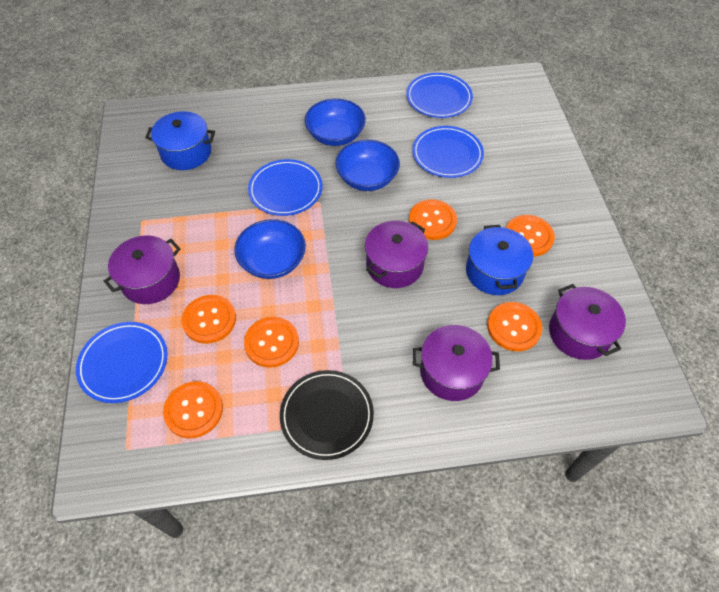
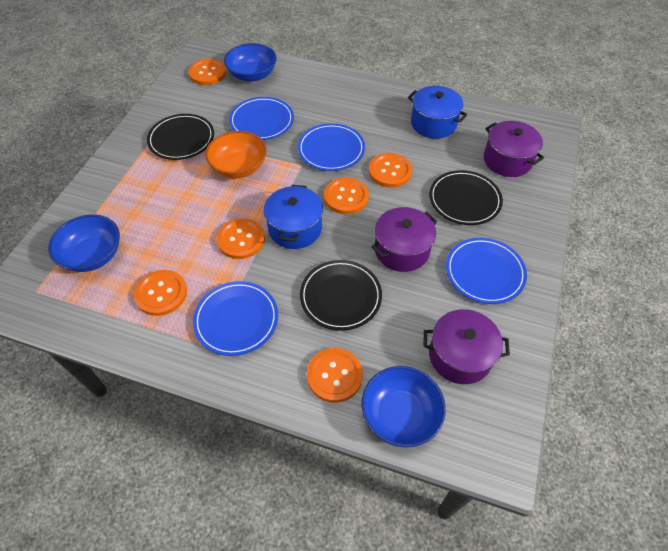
black plate: 1 -> 3
orange bowl: 0 -> 1
purple pot: 4 -> 3

